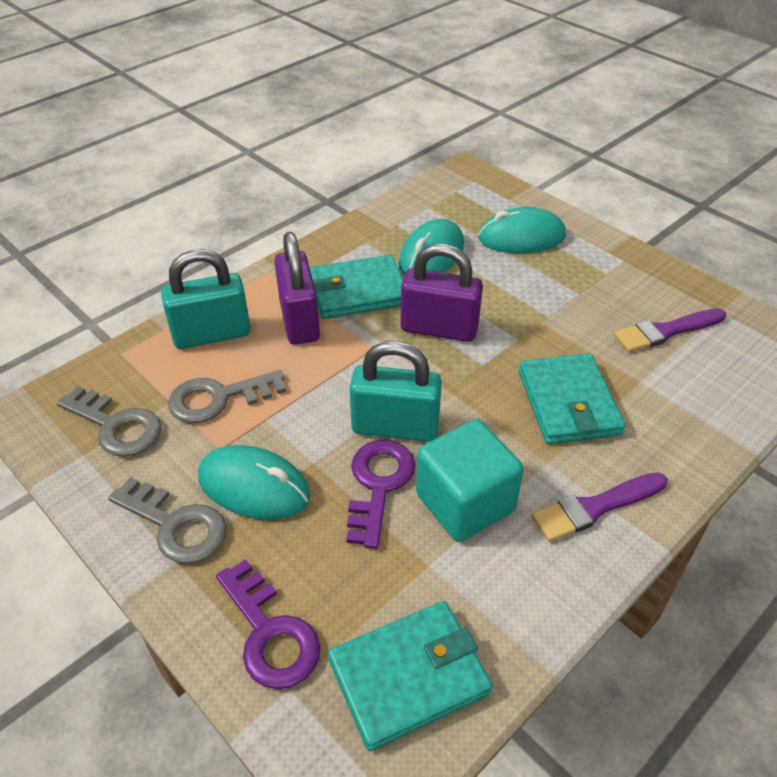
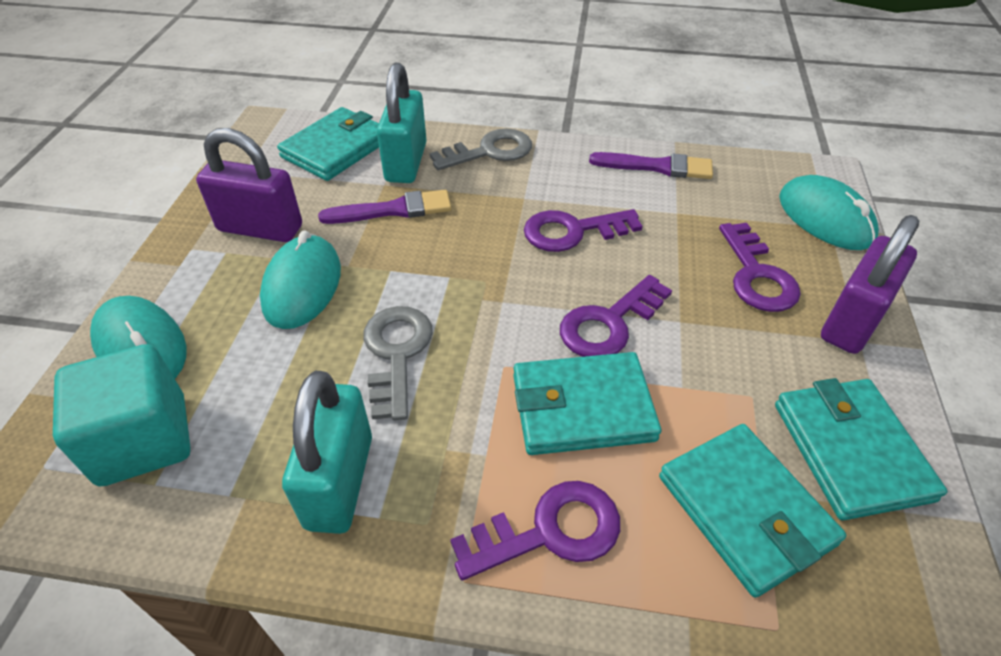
grey key: 3 -> 2
purple key: 2 -> 4
turquoise wallet: 3 -> 4

